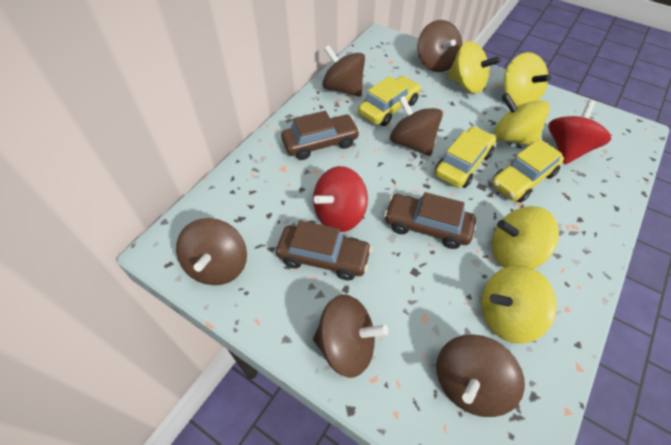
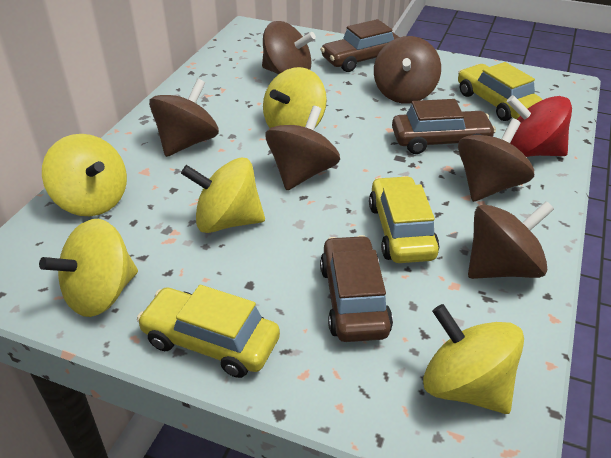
red spinning top: 2 -> 1

